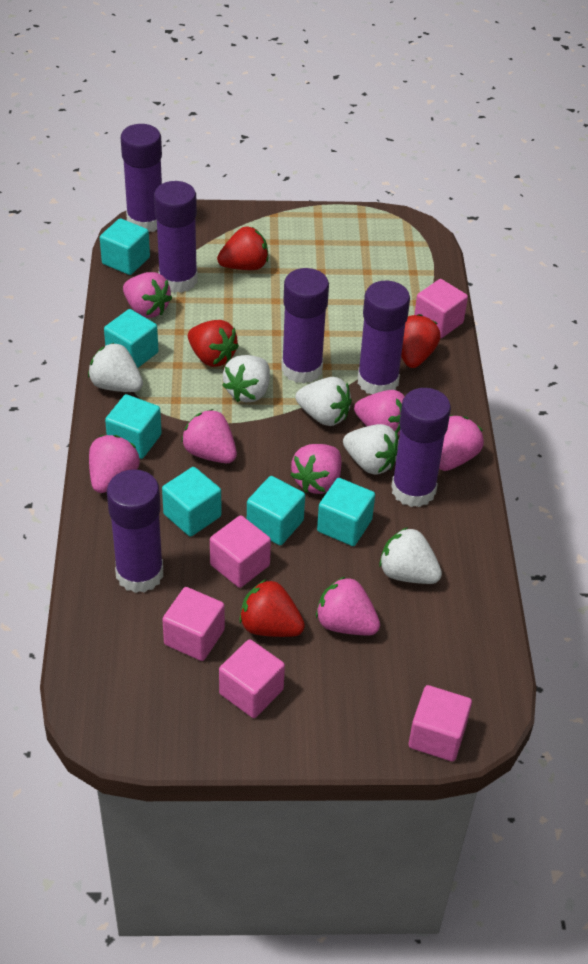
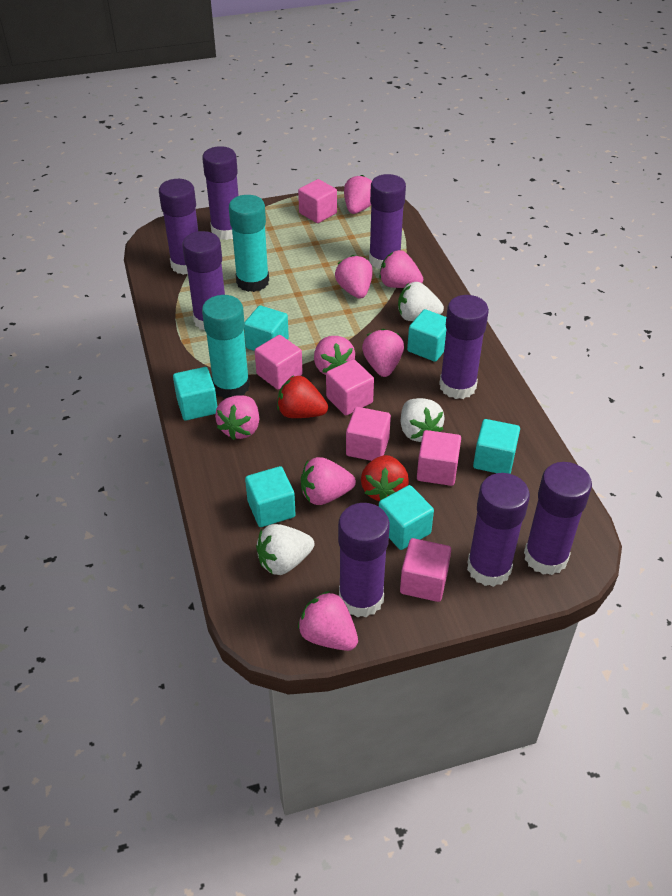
pink cube: 5 -> 6
pink strawberry: 7 -> 8
purple glue stick: 6 -> 8
red strawberry: 4 -> 2
turquoise glue stick: 0 -> 2
white strawberry: 5 -> 3

